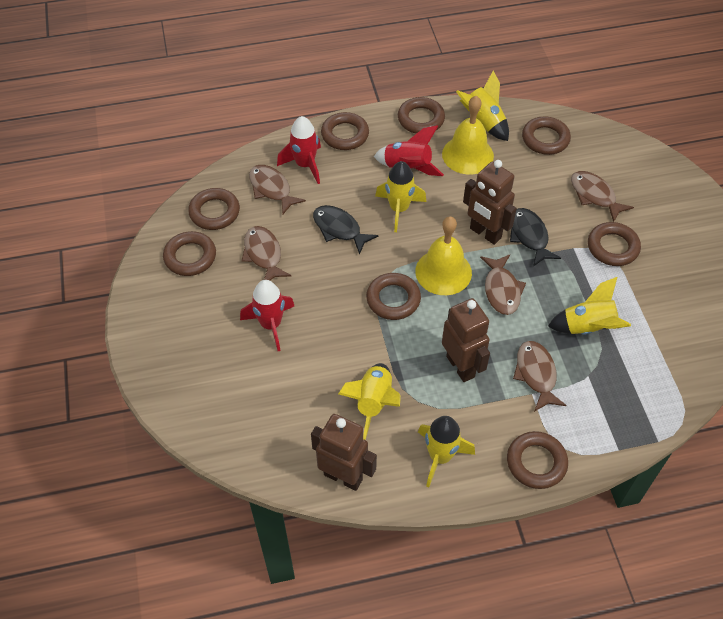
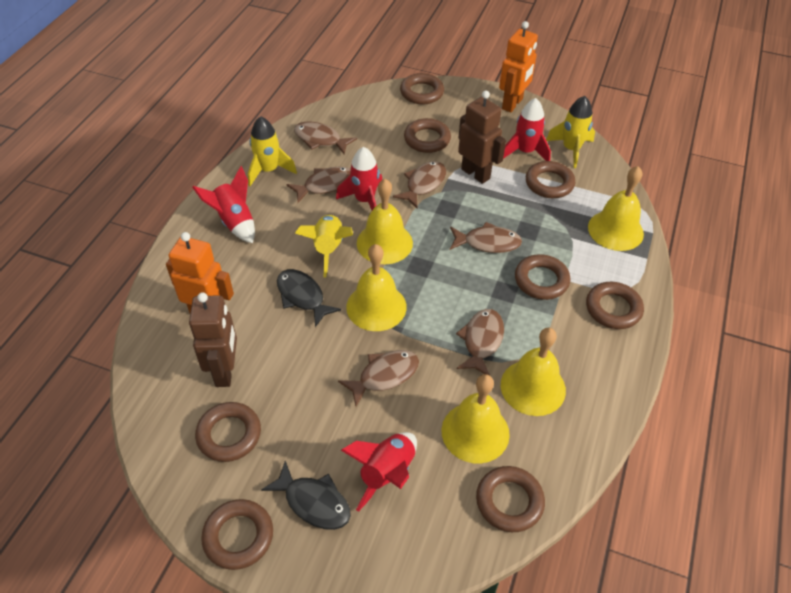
brown fish: 5 -> 6
brown robot: 3 -> 2
orange robot: 0 -> 2
red rocket: 3 -> 4
yellow bell: 2 -> 5
yellow rocket: 5 -> 3

